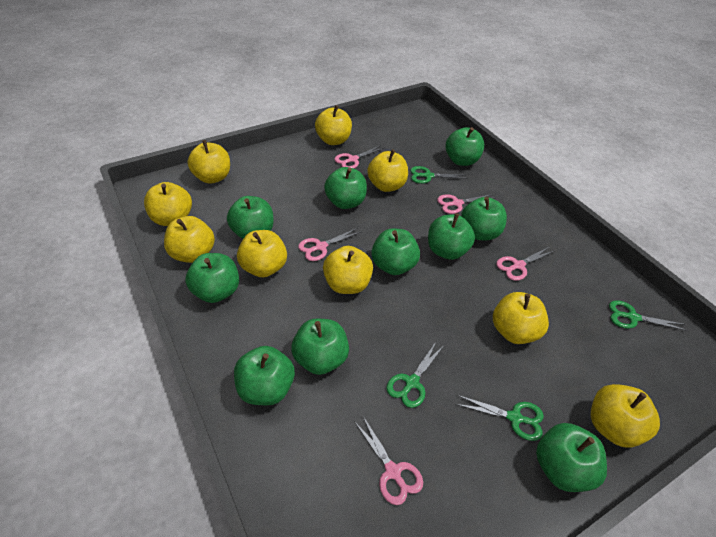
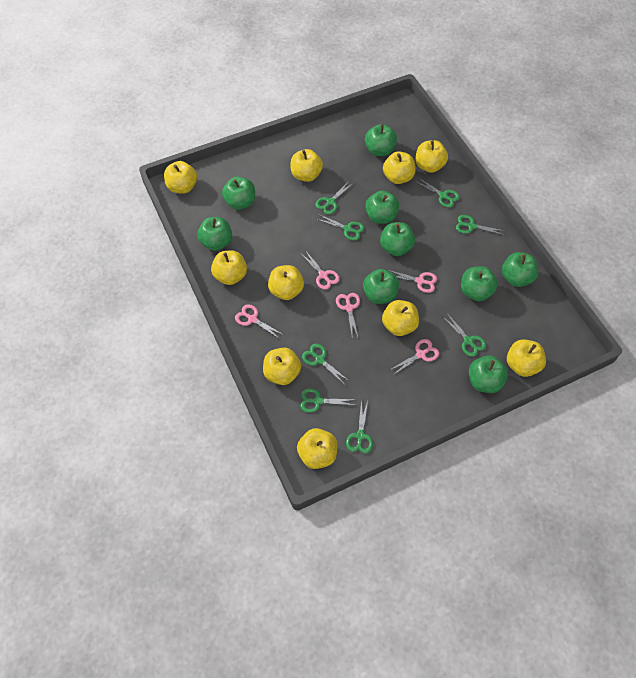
green apple: 10 -> 9
green scissors: 4 -> 8
yellow apple: 9 -> 10

